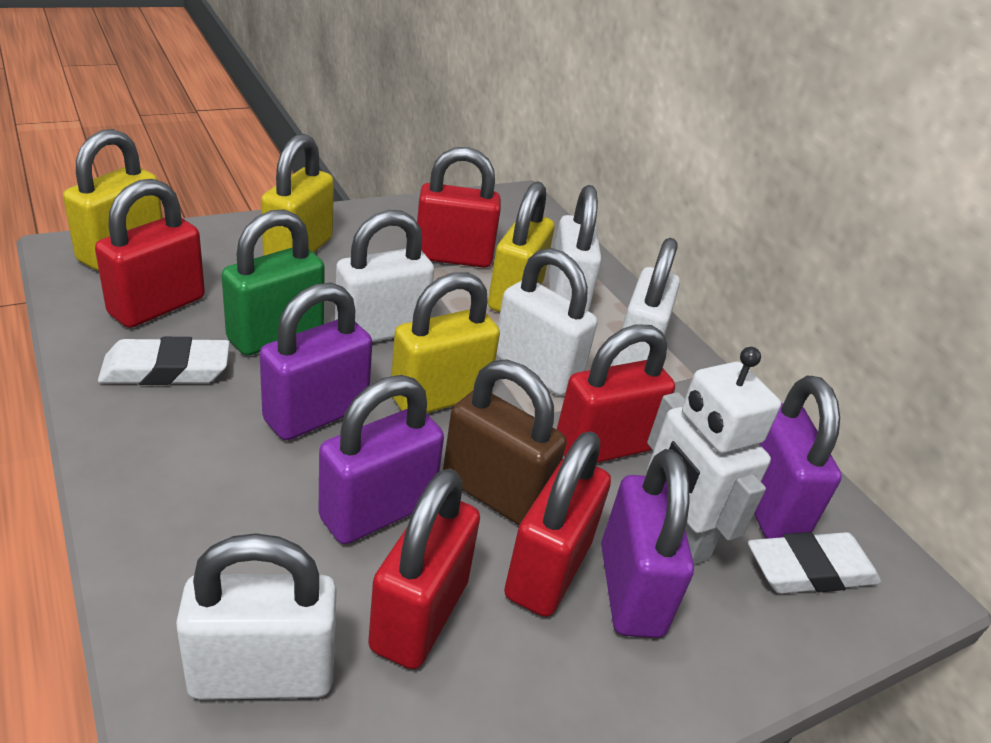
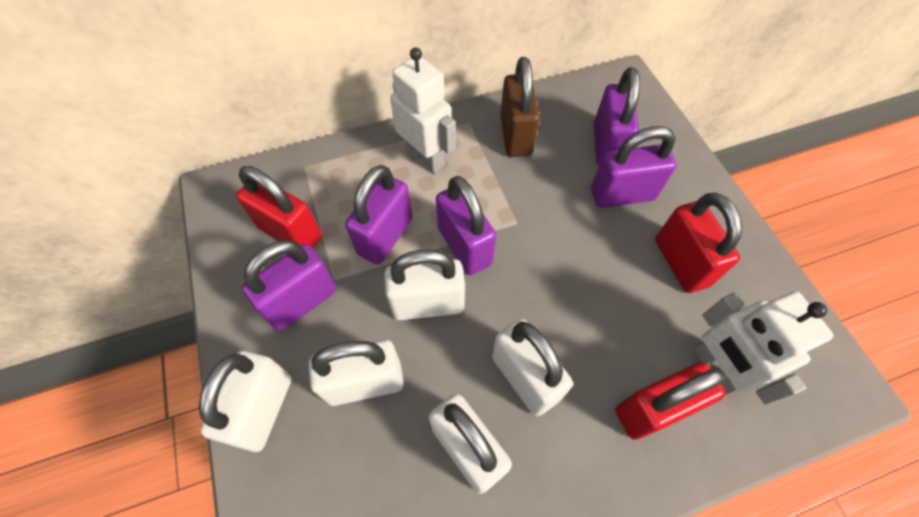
green padlock: 1 -> 0
purple padlock: 4 -> 5
red padlock: 5 -> 3
white eraser: 2 -> 0
white robot: 1 -> 2
yellow padlock: 4 -> 0

